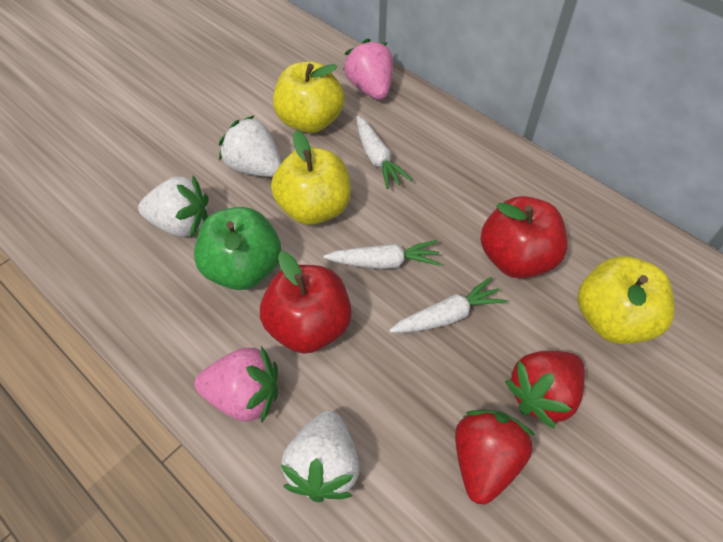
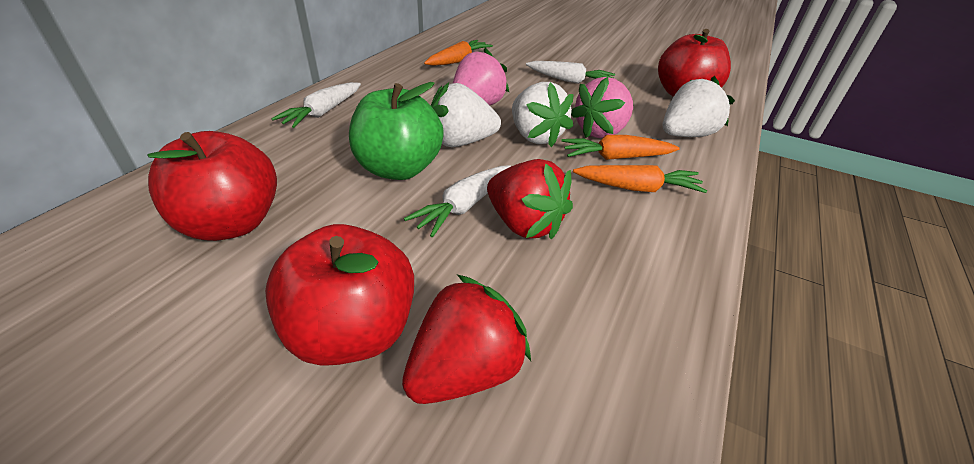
orange carrot: 0 -> 3
red apple: 2 -> 3
yellow apple: 3 -> 0

